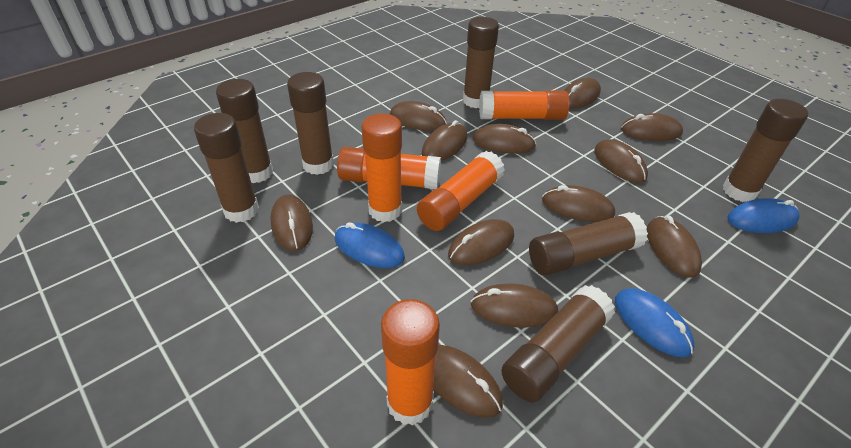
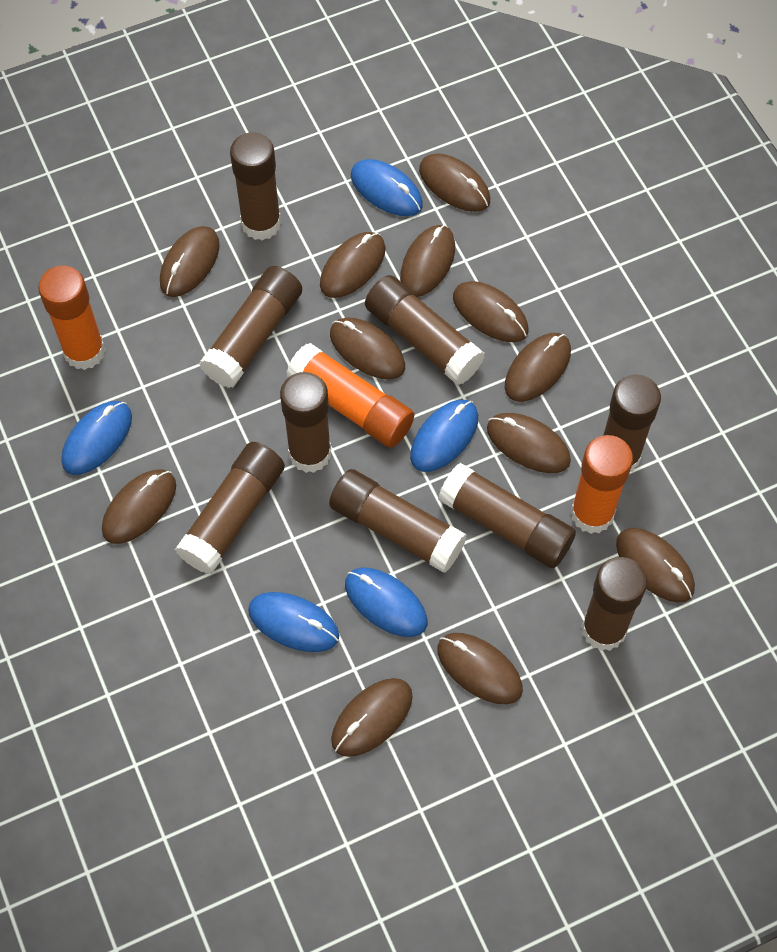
blue mouse: 3 -> 5
brown glue stick: 7 -> 9
orange glue stick: 5 -> 3

